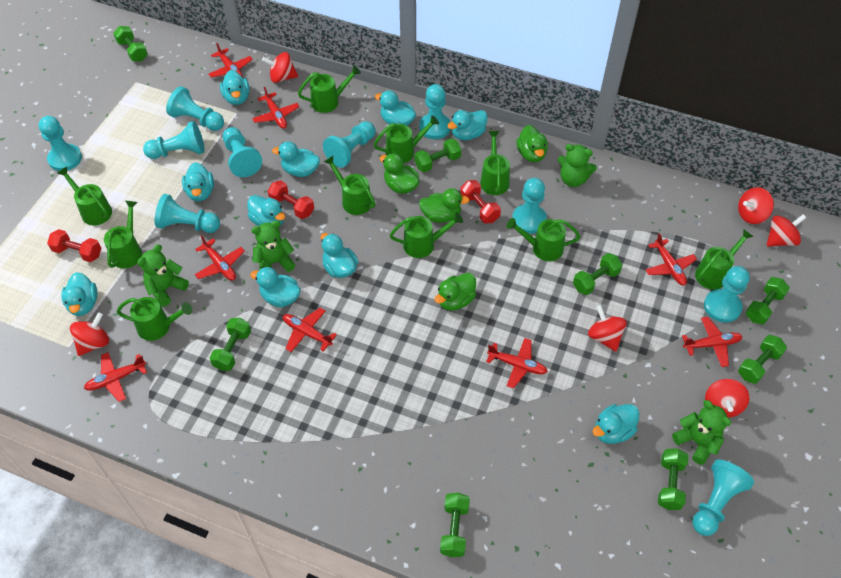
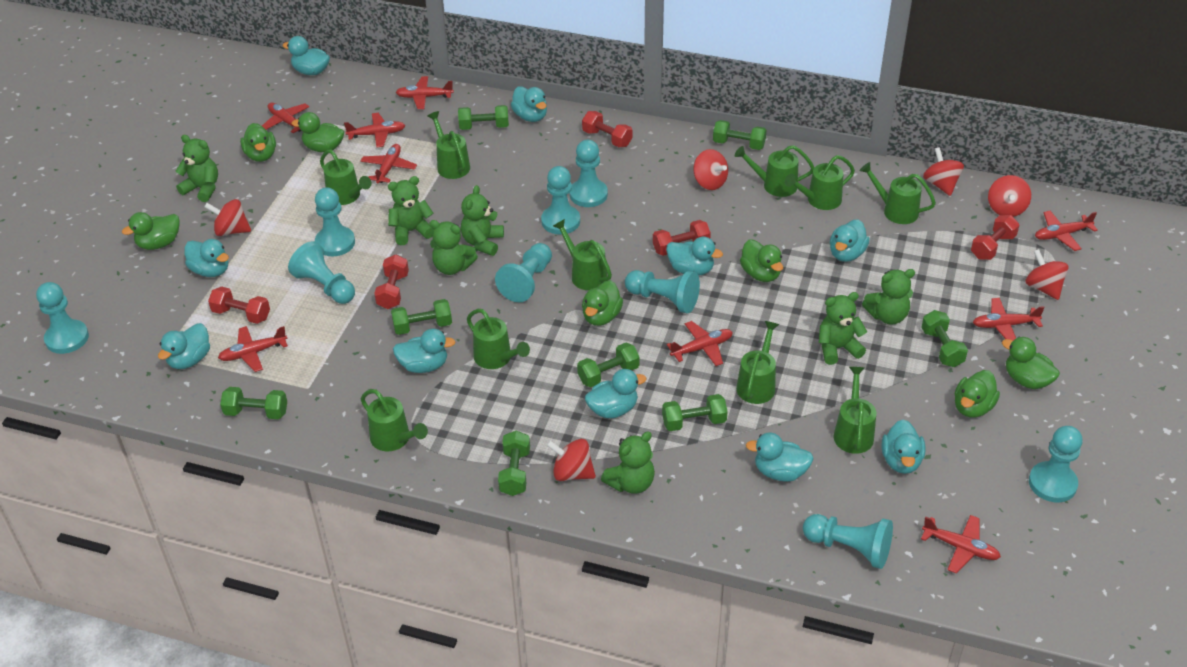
green duck: 4 -> 7
green teddy bear: 4 -> 7
red dumbbell: 3 -> 5
red plane: 8 -> 9
turquoise pawn: 10 -> 9

